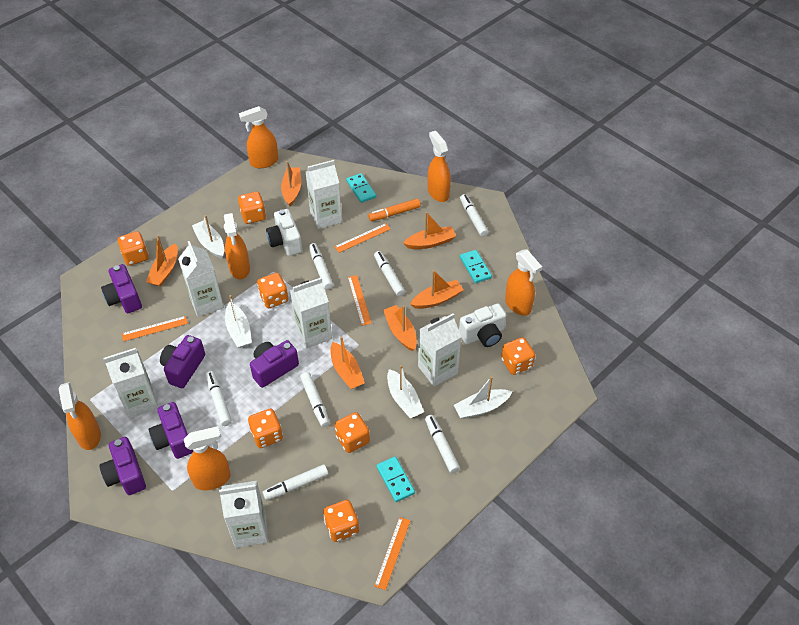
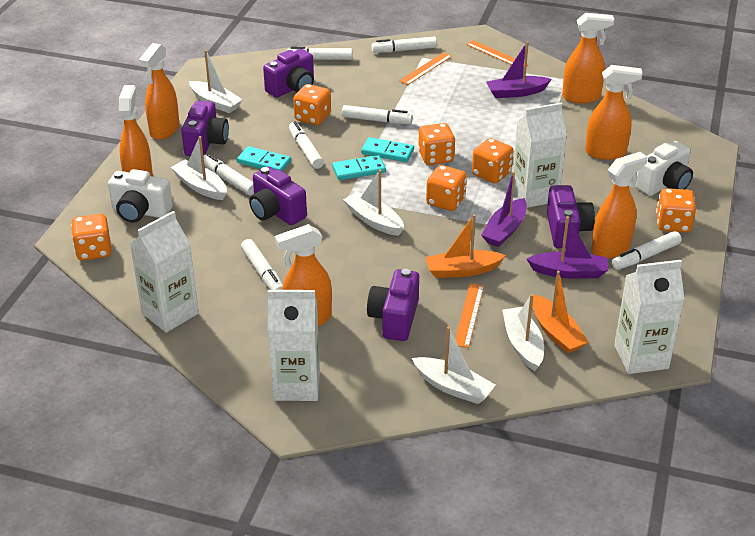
orange boat: 6 -> 2
orange dice: 7 -> 6
orange marker: 1 -> 0
orange ruler: 4 -> 3
purple boat: 0 -> 3
white boat: 4 -> 5
white carton: 6 -> 4

